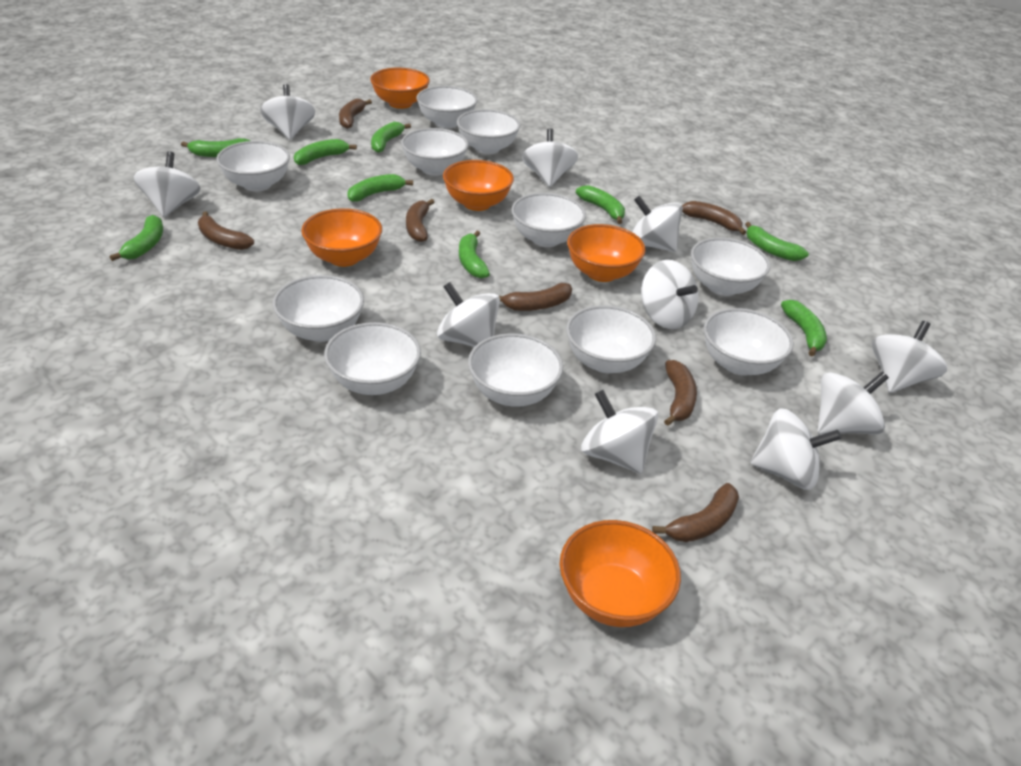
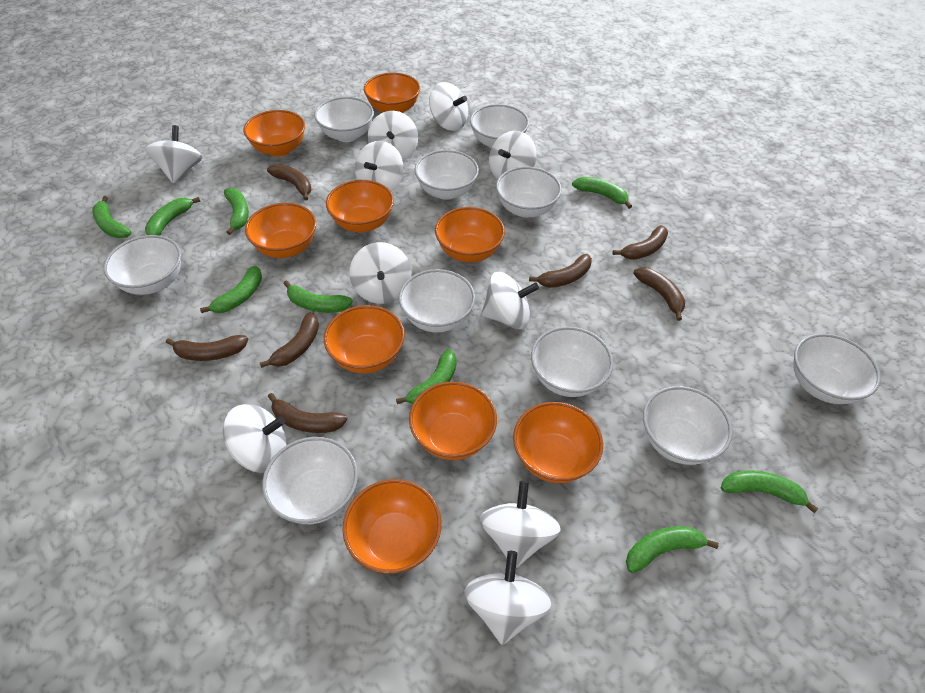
orange bowl: 5 -> 9
white bowl: 11 -> 10

